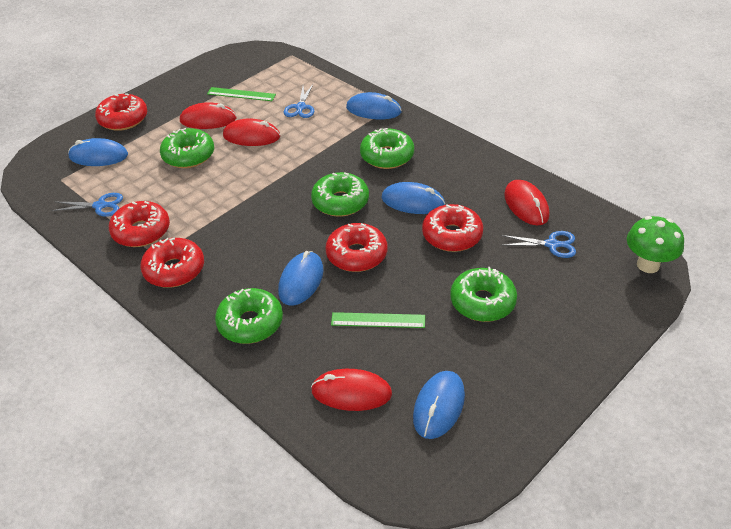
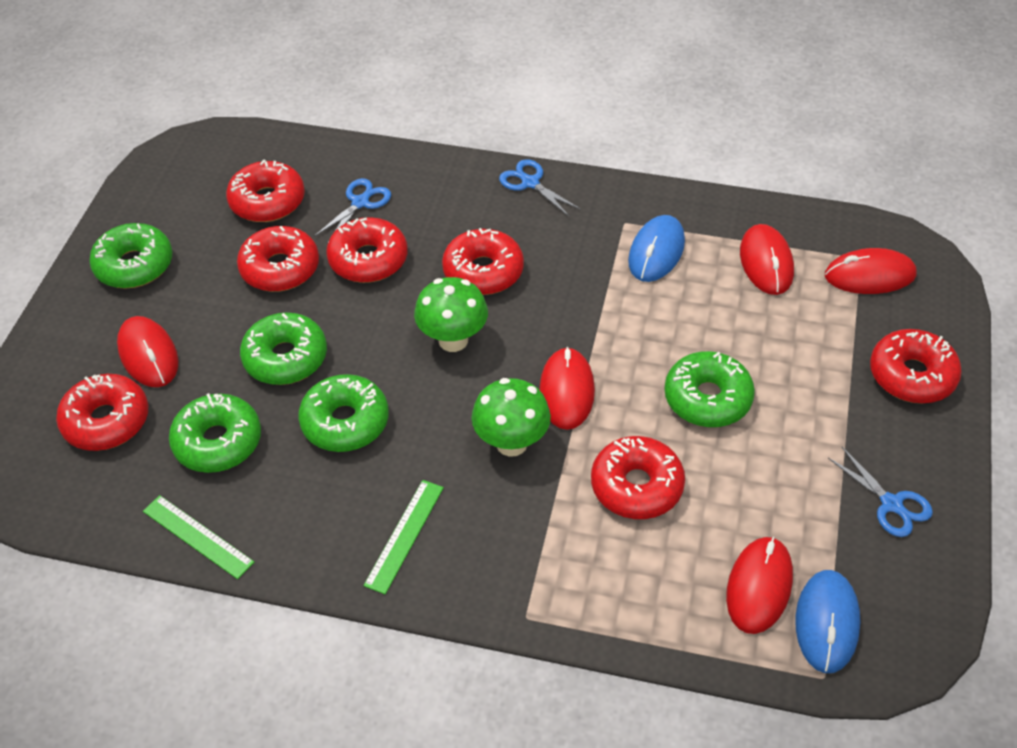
blue mouse: 5 -> 2
green mushroom: 1 -> 2
red donut: 5 -> 7
red mouse: 4 -> 5

